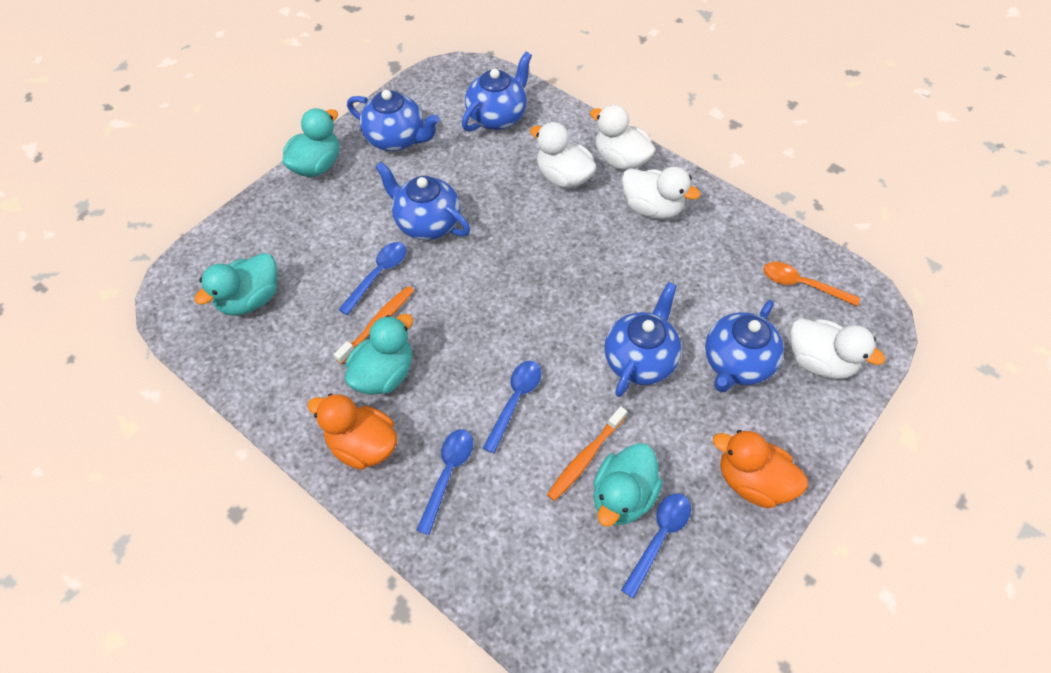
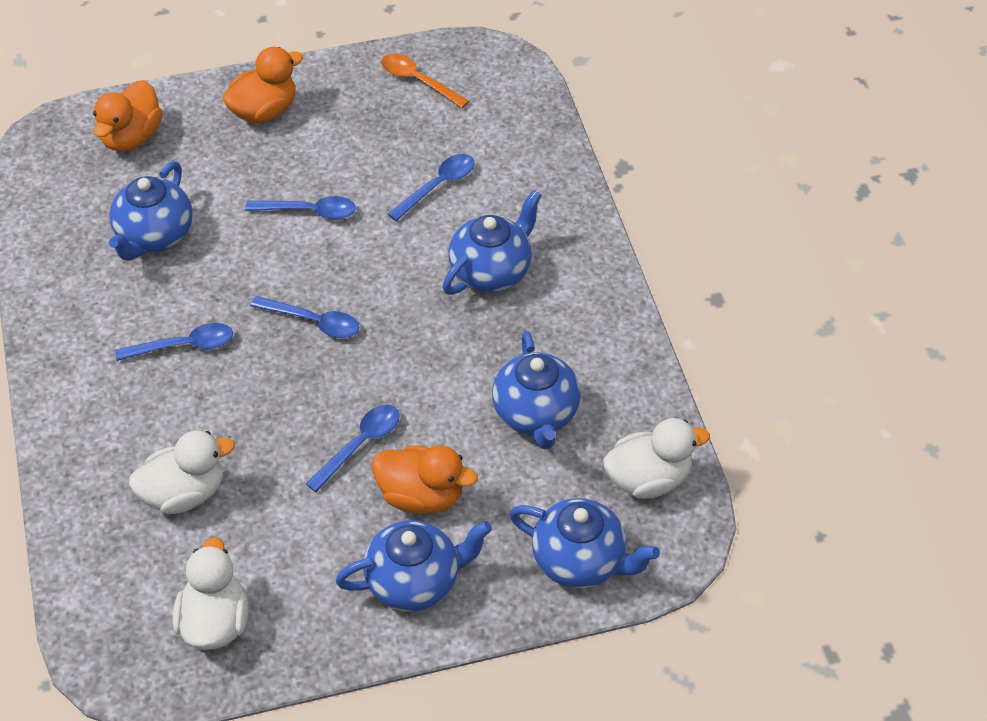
blue spoon: 4 -> 5
orange duck: 2 -> 3
orange toothbrush: 2 -> 0
turquoise duck: 4 -> 0
white duck: 4 -> 3

